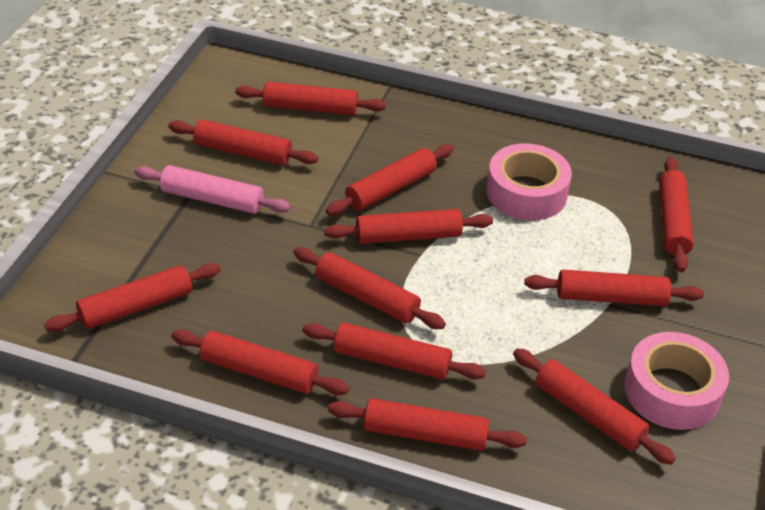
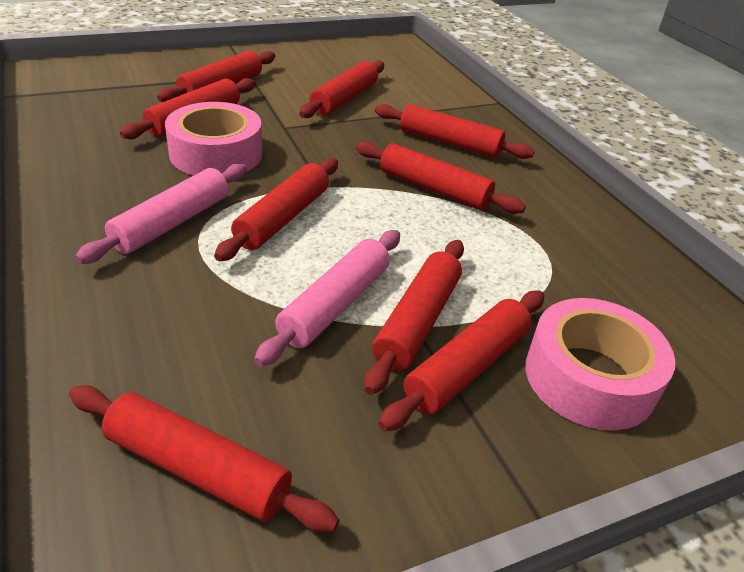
pink rolling pin: 1 -> 2
red rolling pin: 12 -> 9

